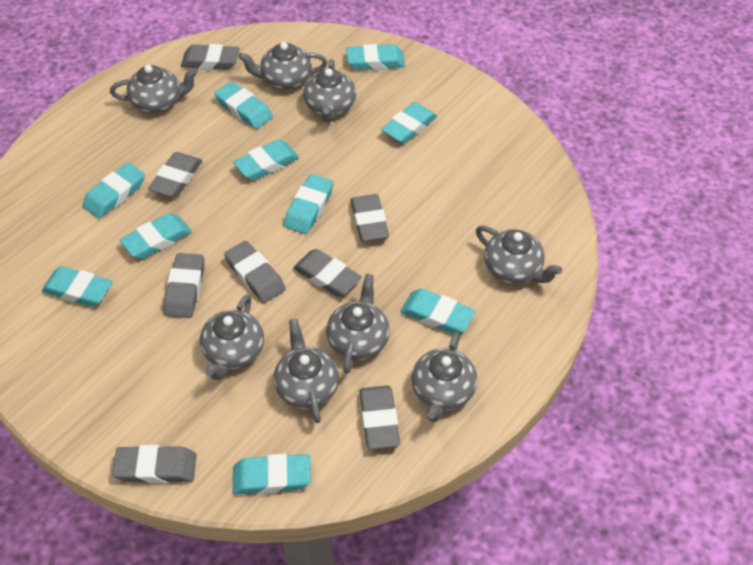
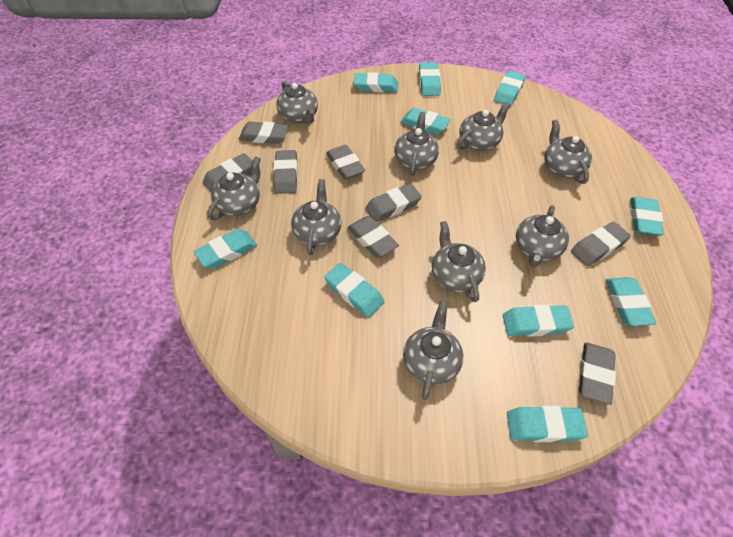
grey teapot: 8 -> 9

